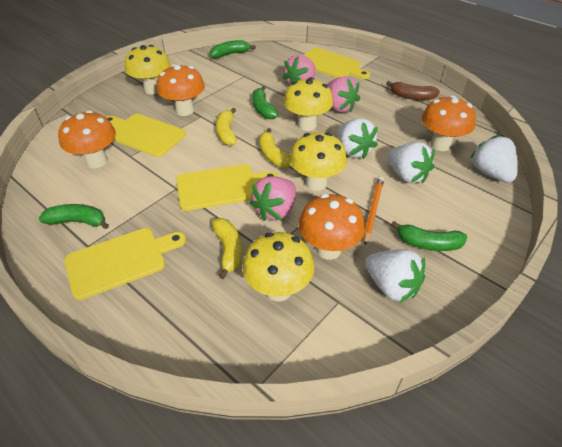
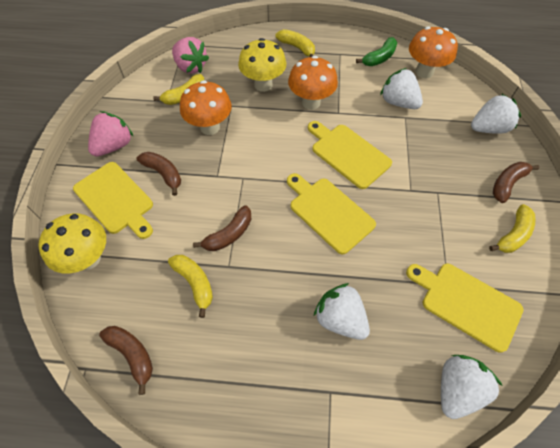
brown banana: 1 -> 4
green banana: 4 -> 1
orange mushroom: 4 -> 3
orange pencil: 1 -> 0
pink strawberry: 3 -> 2
yellow banana: 3 -> 4
yellow mushroom: 4 -> 2

